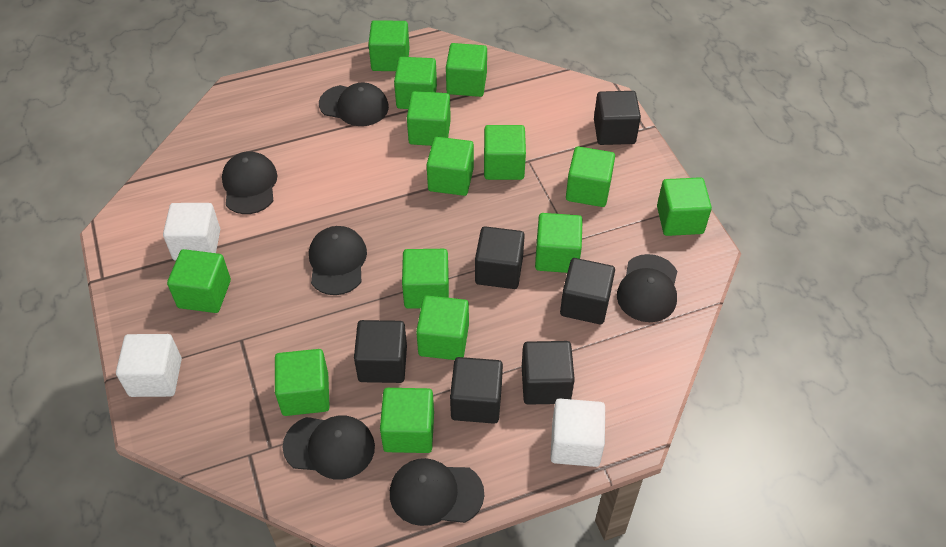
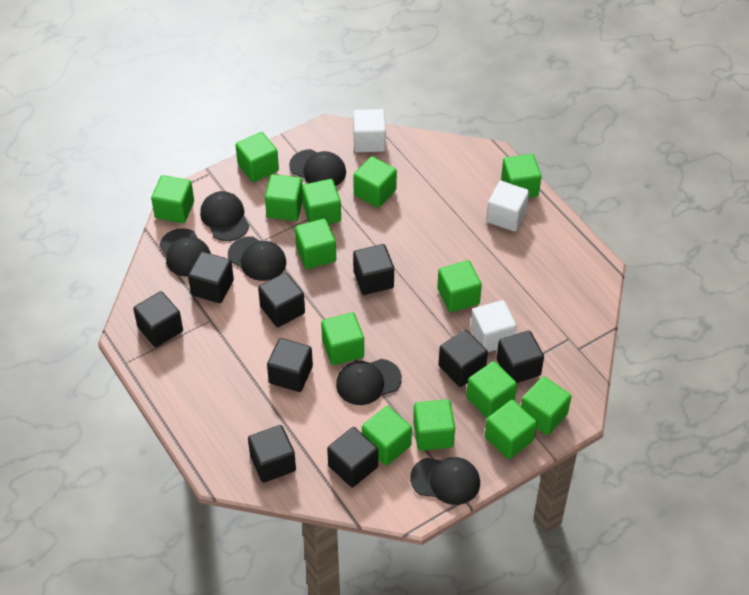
black cube: 6 -> 9

